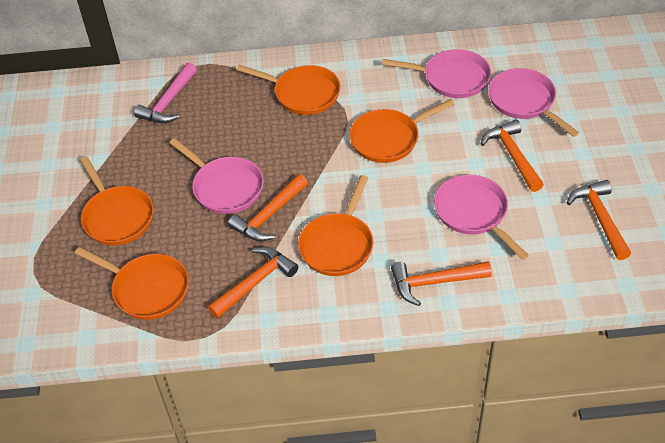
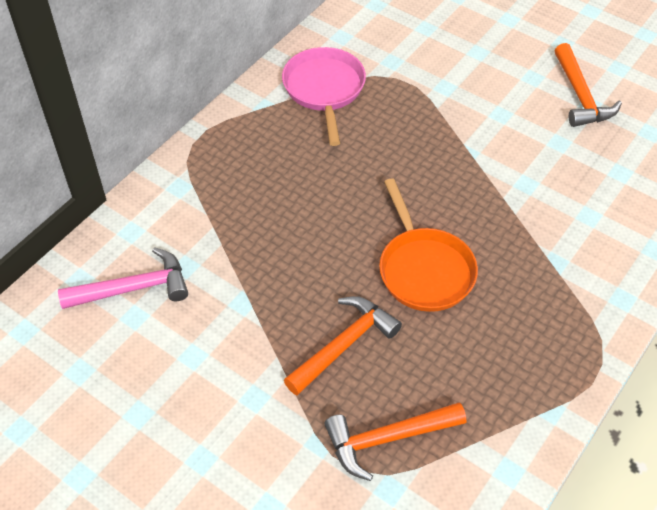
orange hammer: 5 -> 3
orange pan: 5 -> 1
pink pan: 4 -> 1

